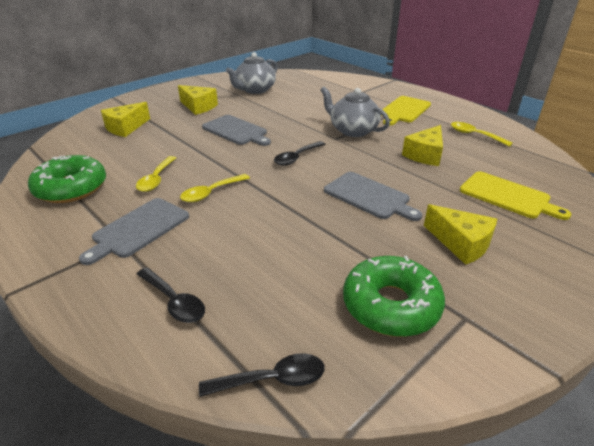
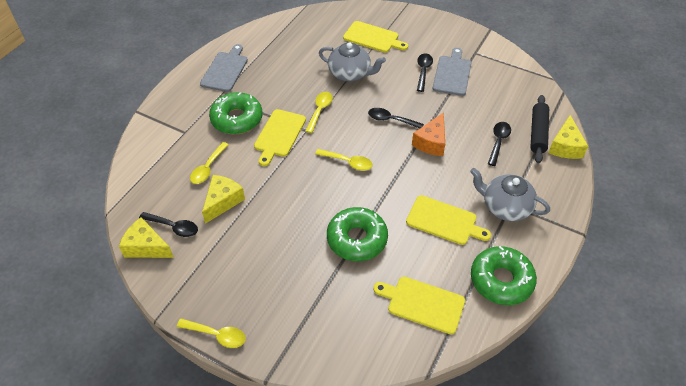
black rolling pin: 0 -> 1
black spoon: 3 -> 4
green donut: 2 -> 3
grey cutting board: 3 -> 2
orange cheese: 0 -> 1
yellow cheese: 4 -> 3
yellow cutting board: 2 -> 4
yellow spoon: 3 -> 4

